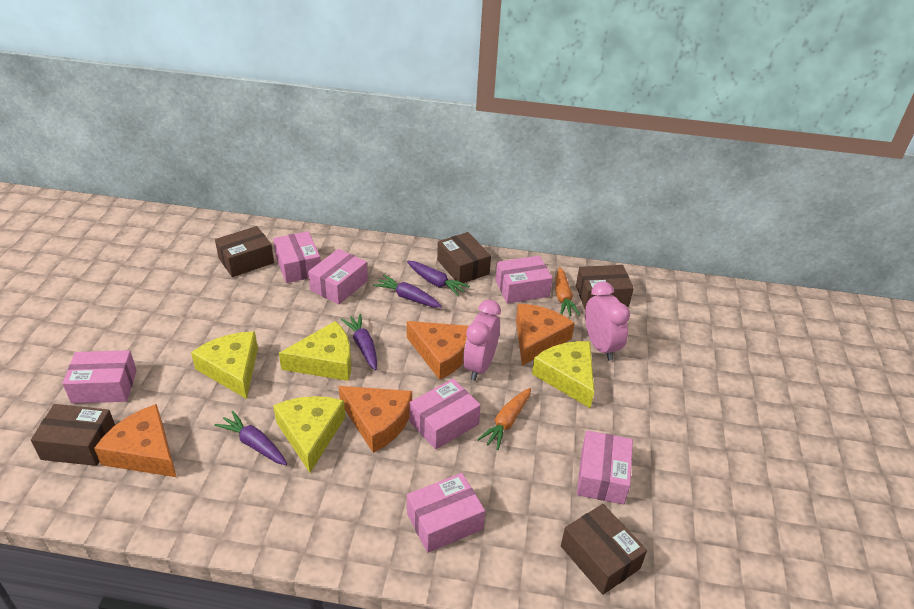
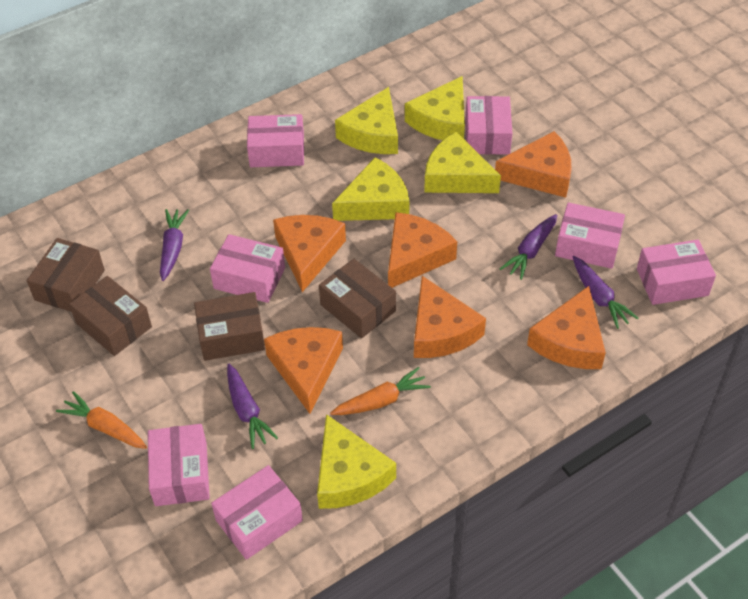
brown box: 5 -> 4
orange cheese: 4 -> 6
pink clock: 2 -> 0
yellow cheese: 4 -> 5

